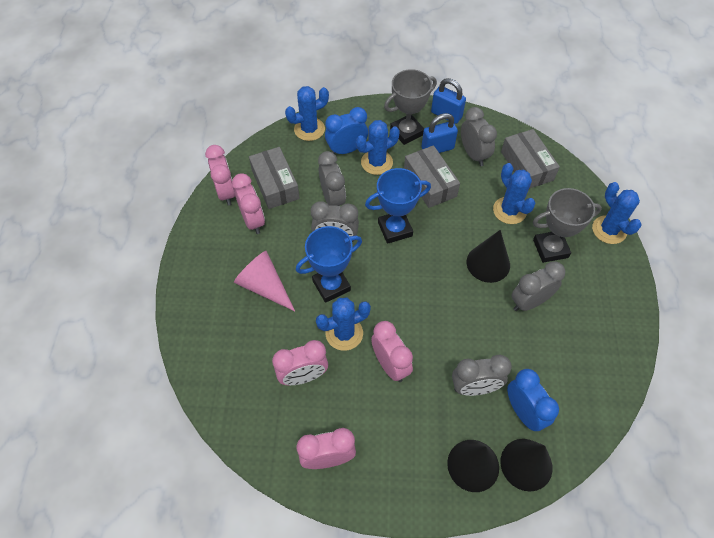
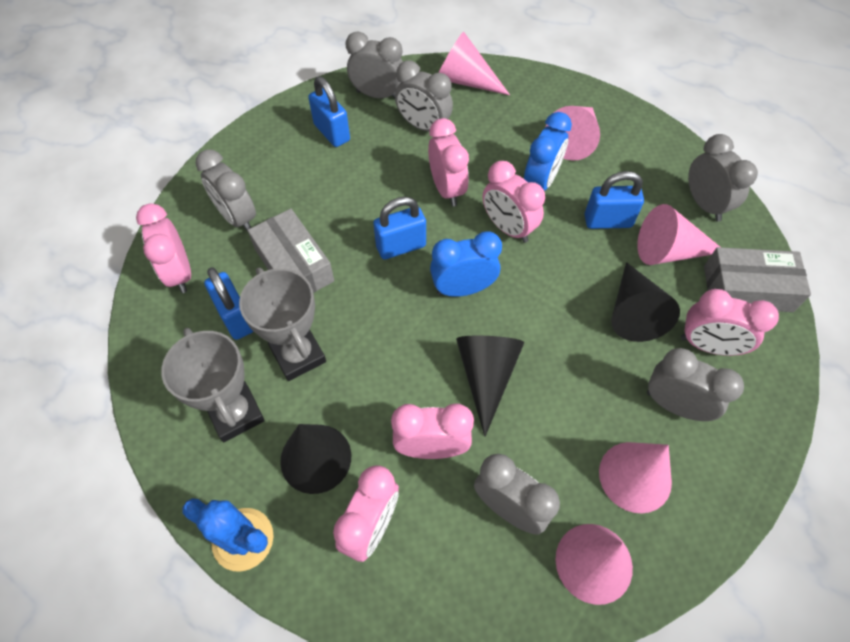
blue cactus: 5 -> 1
blue padlock: 2 -> 4
blue trophy: 2 -> 0
grey box: 3 -> 2
grey clock: 5 -> 6
pink clock: 5 -> 6
pink cone: 1 -> 5

